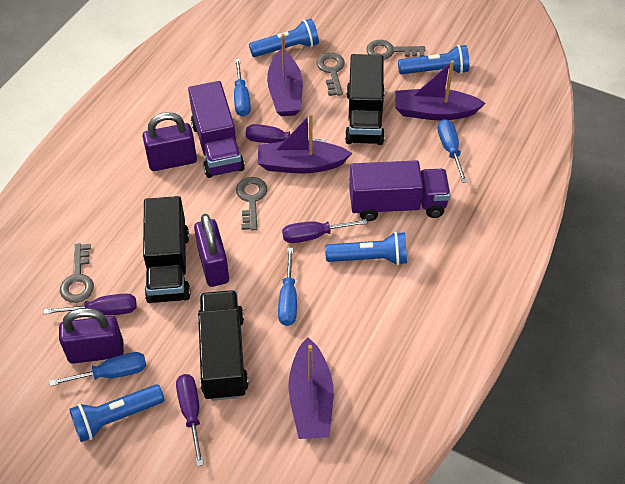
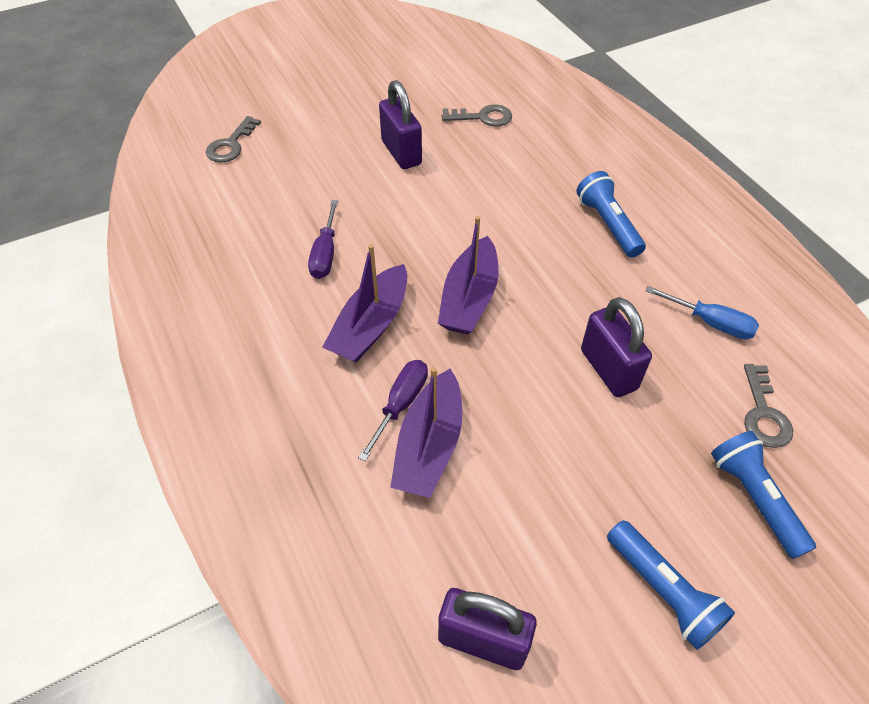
black truck: 3 -> 0
blue flashlight: 4 -> 3
blue screwdriver: 4 -> 1
grey key: 4 -> 3
purple boat: 4 -> 3
purple screwdriver: 4 -> 2
purple truck: 2 -> 0

